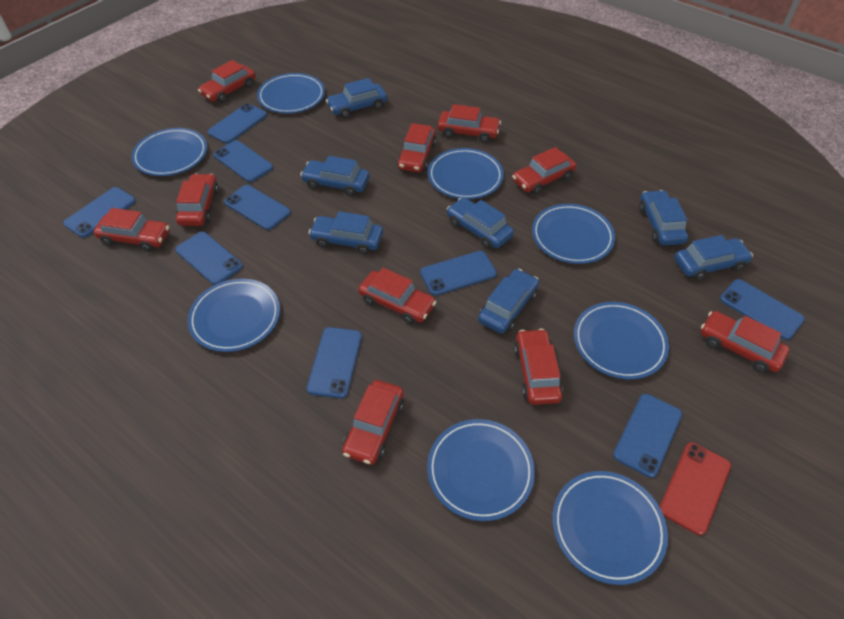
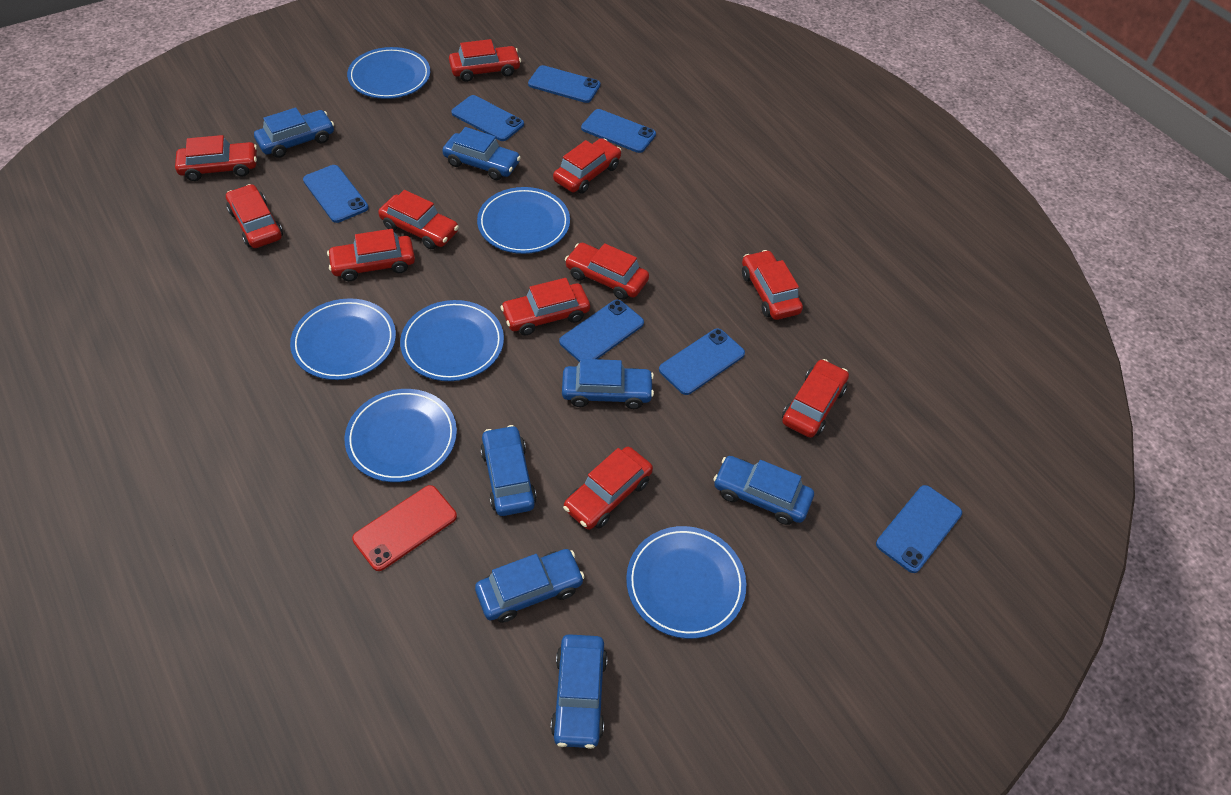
blue phone: 9 -> 7
blue plate: 8 -> 6
red car: 10 -> 11

